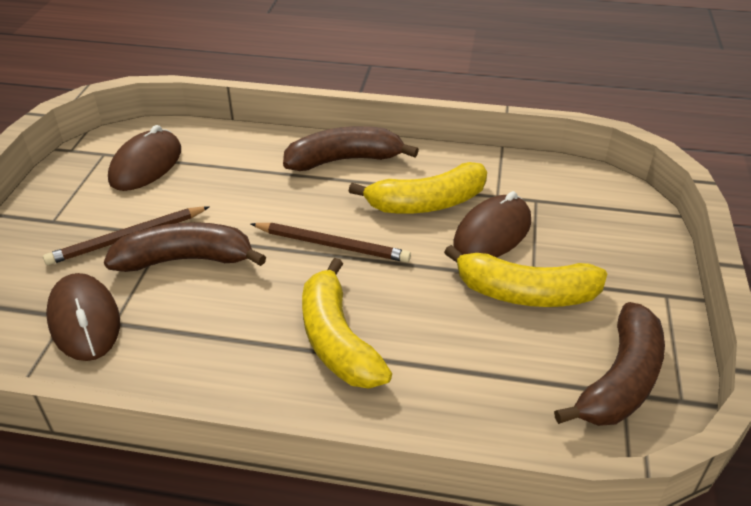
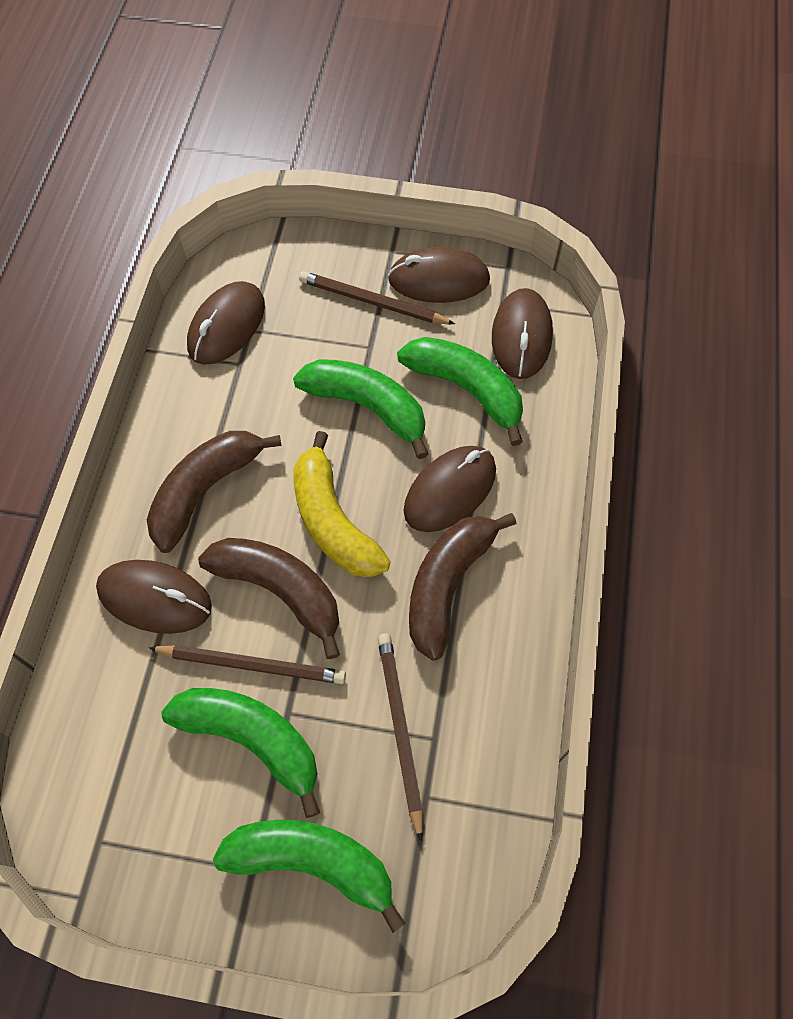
brown mouse: 3 -> 5
brown pencil: 2 -> 3
green banana: 0 -> 4
yellow banana: 3 -> 1

